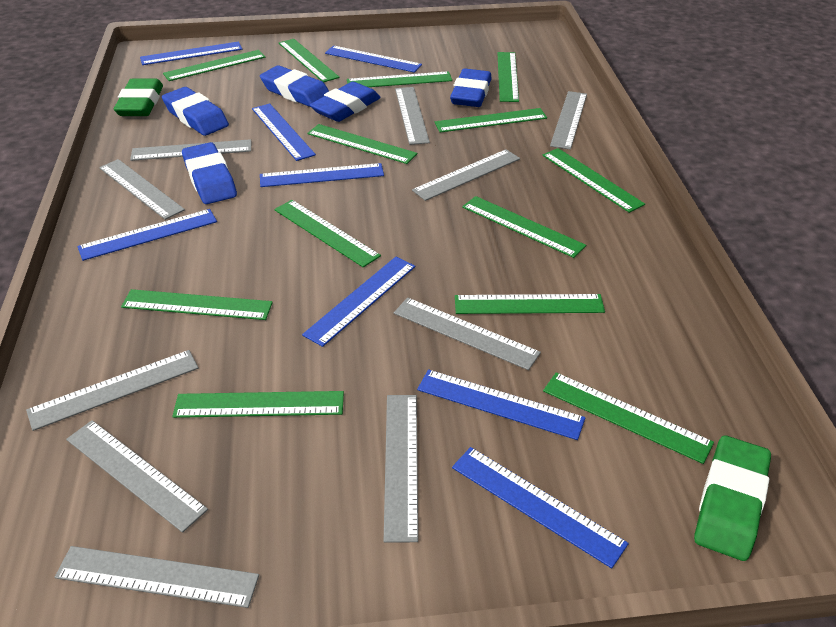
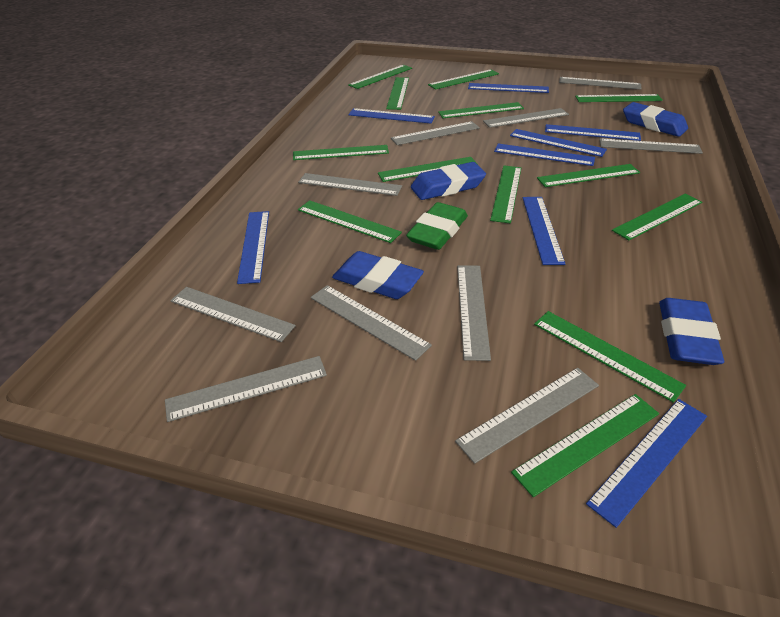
blue eraser: 5 -> 4
green eraser: 2 -> 1

